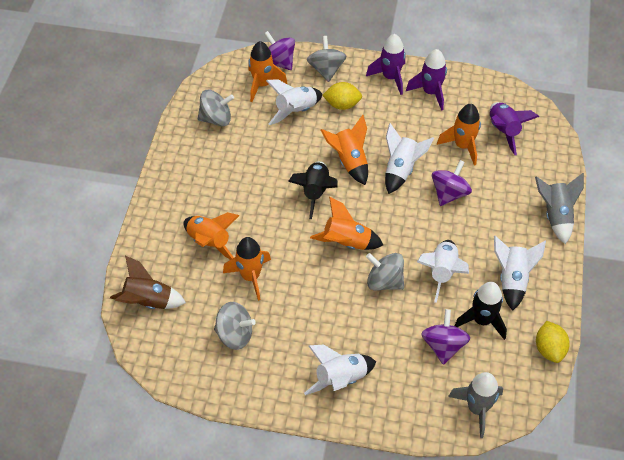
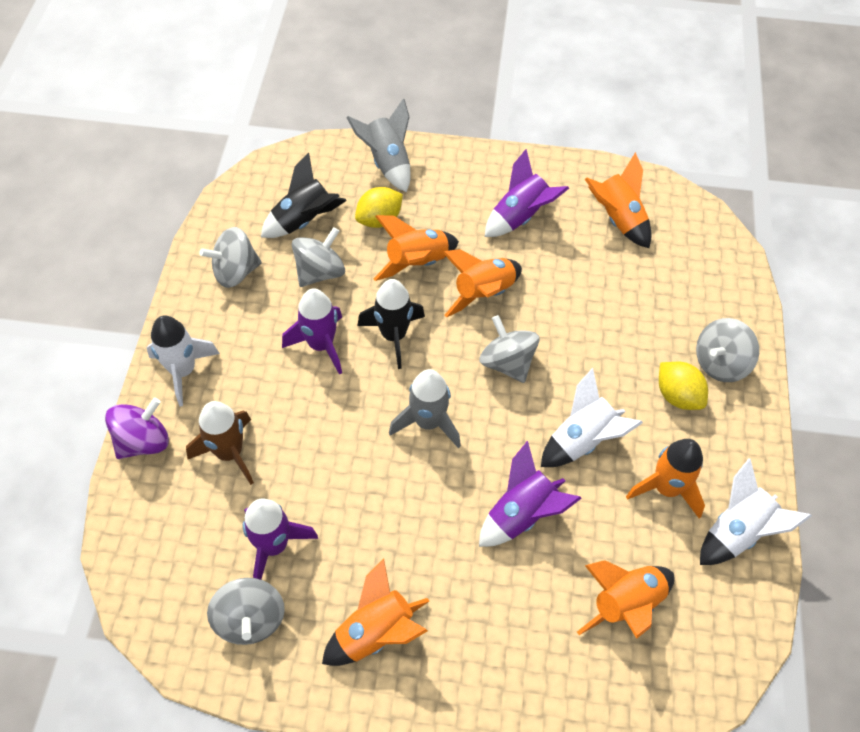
grey spinning top: 4 -> 5
purple rocket: 3 -> 4
purple spinning top: 3 -> 1
white rocket: 5 -> 3

